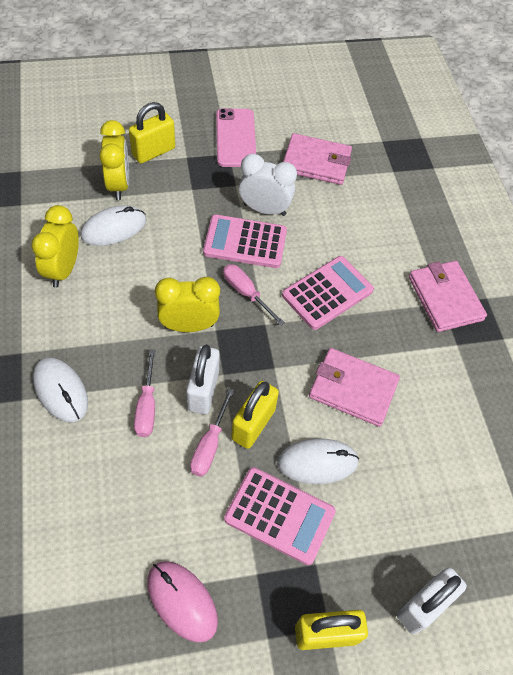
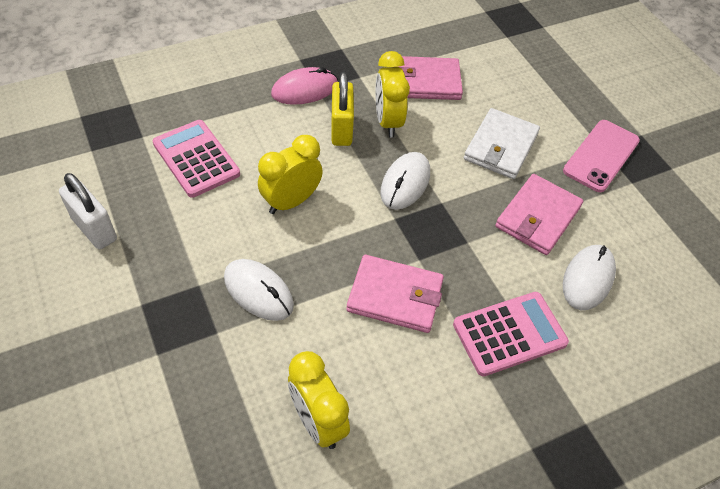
pink calculator: 3 -> 2
pink screwdriver: 3 -> 0
white clock: 1 -> 0
white padlock: 2 -> 1
white wallet: 0 -> 1
yellow padlock: 3 -> 1

